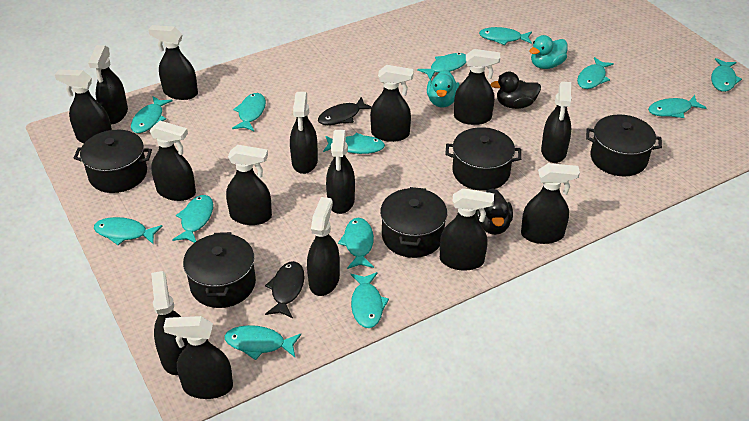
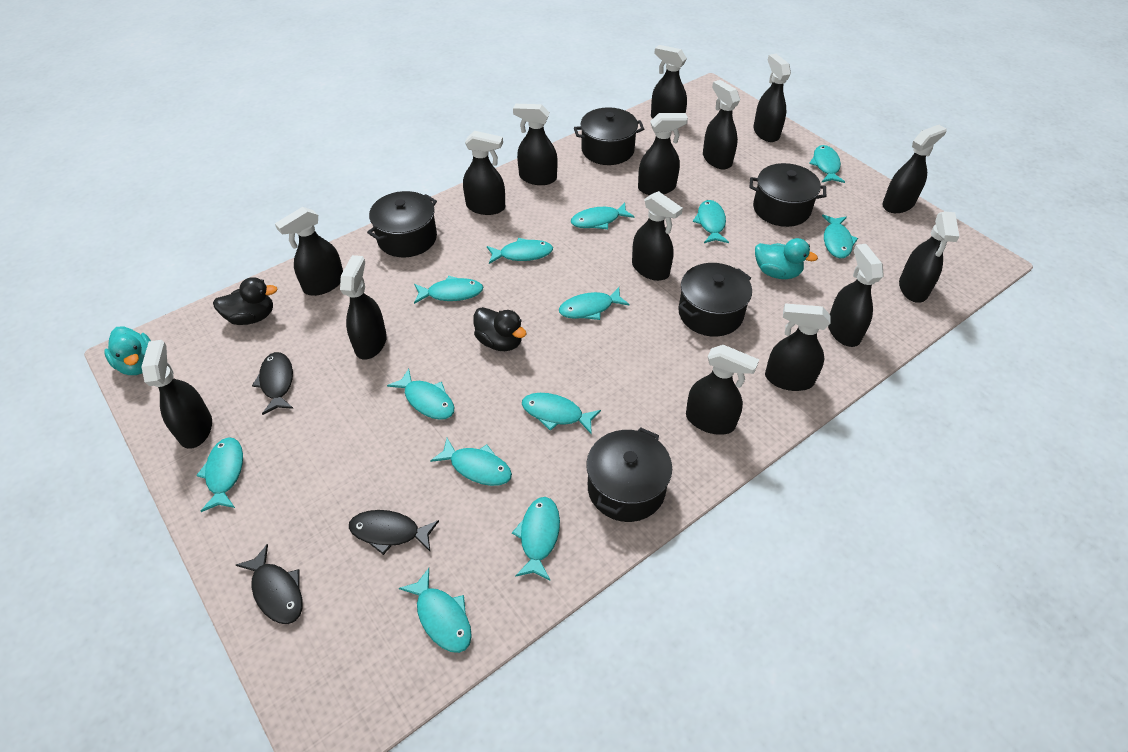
black fish: 2 -> 3

